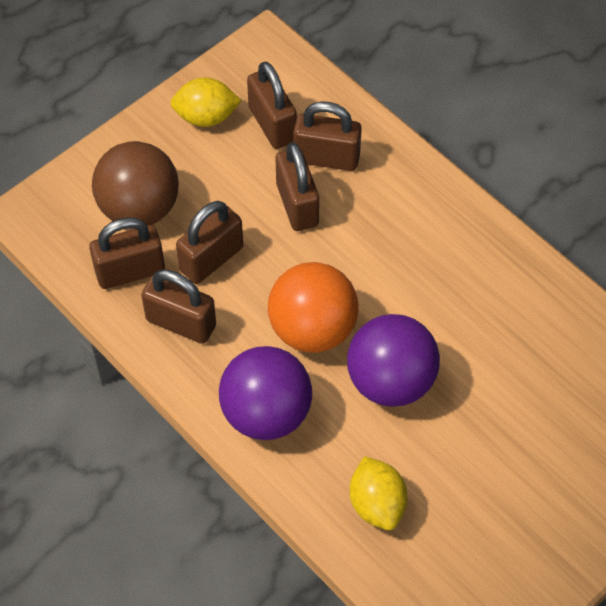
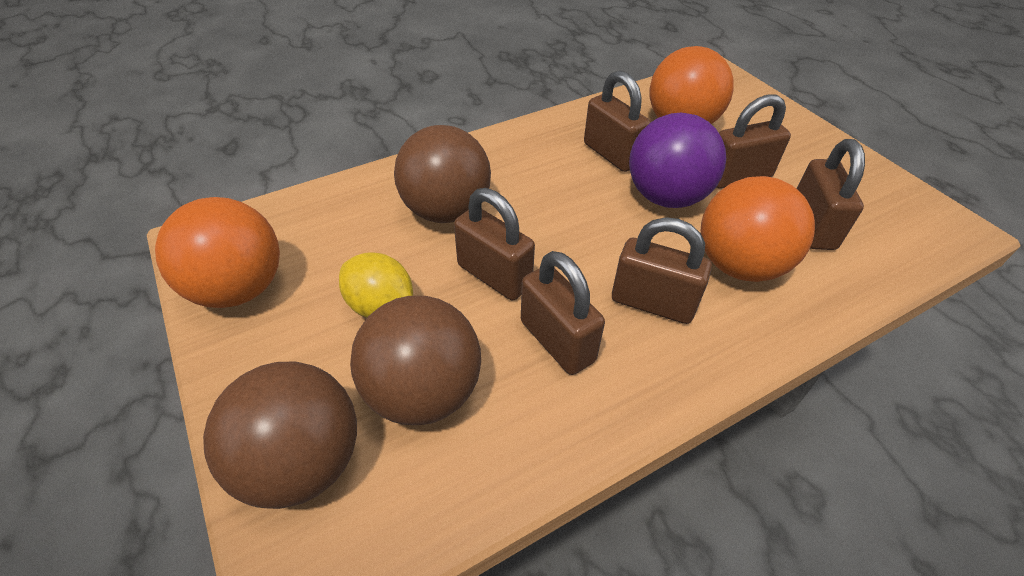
brown ball: 1 -> 3
orange ball: 1 -> 3
purple ball: 2 -> 1
yellow lemon: 2 -> 1

